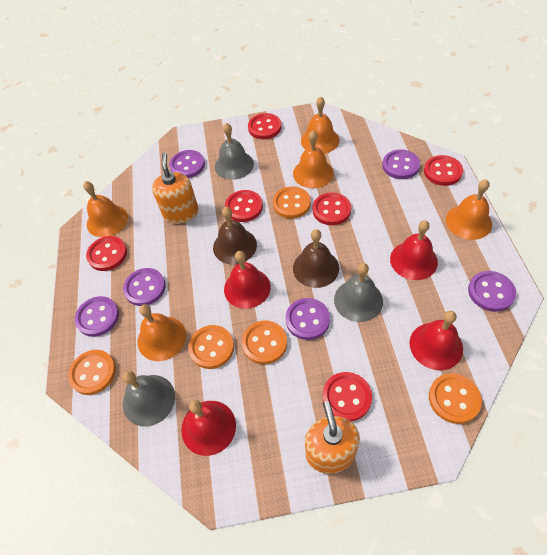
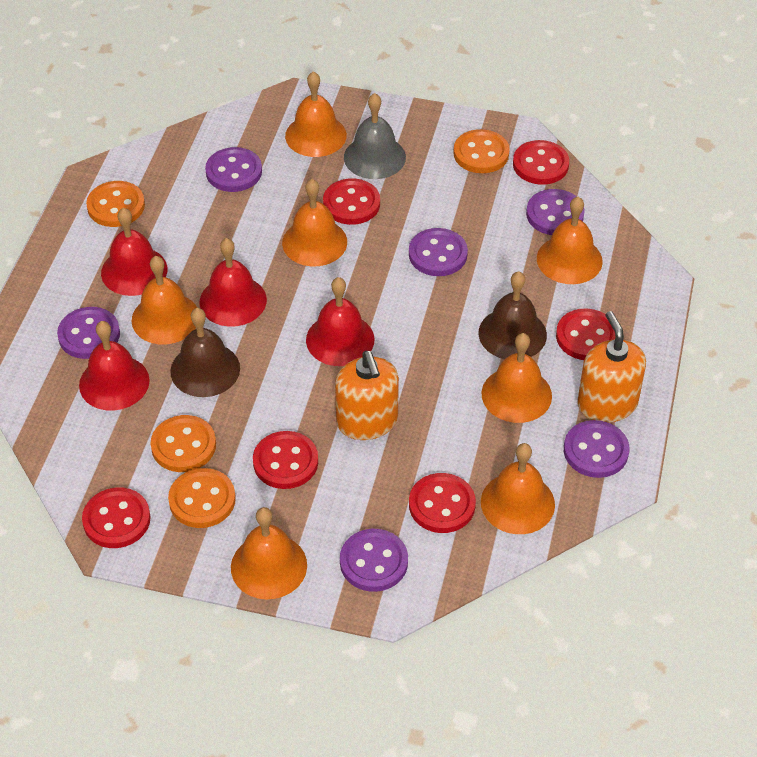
grey bell: 3 -> 1
orange bell: 5 -> 7
orange button: 5 -> 4

